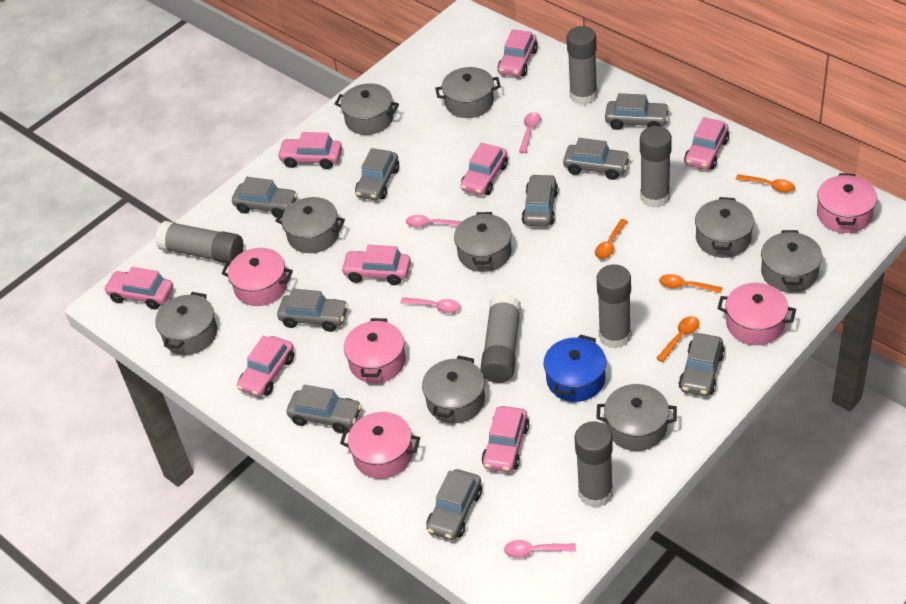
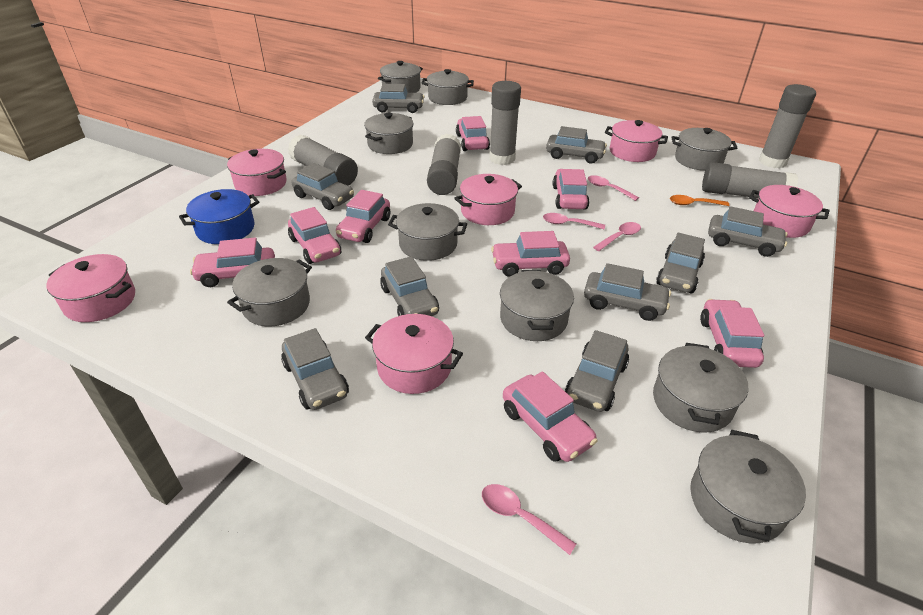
grey glue stick: 6 -> 5
orange spoon: 4 -> 1
pink pot: 5 -> 6

